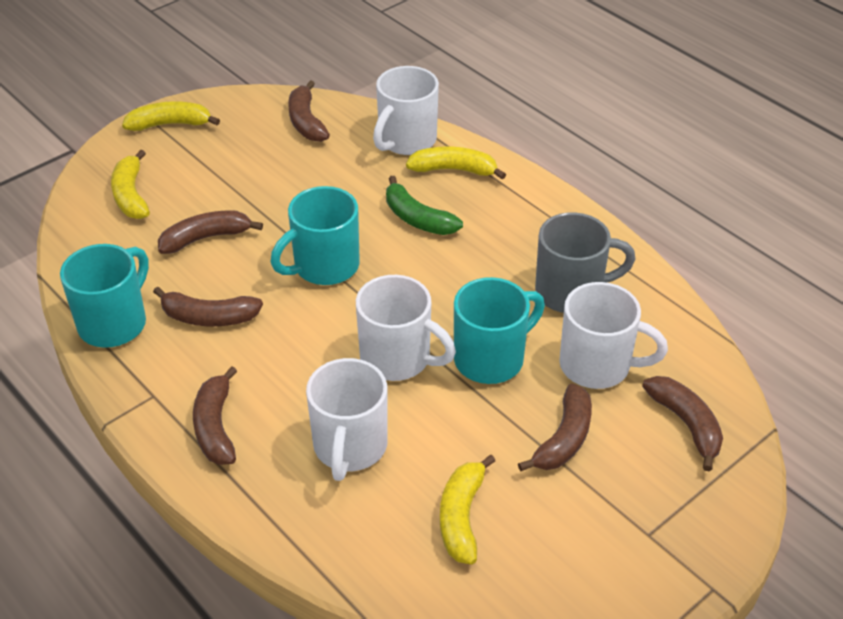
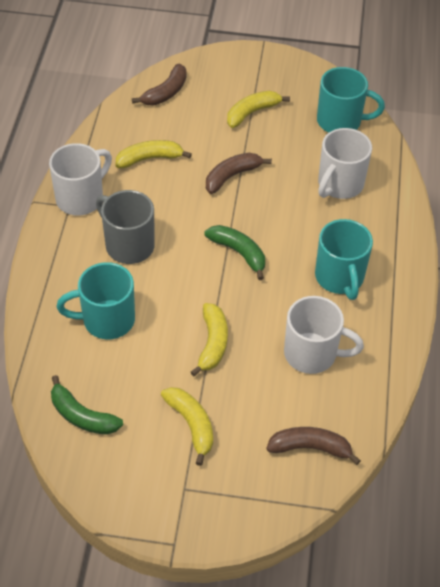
brown banana: 6 -> 3
green banana: 1 -> 2
white mug: 4 -> 3

